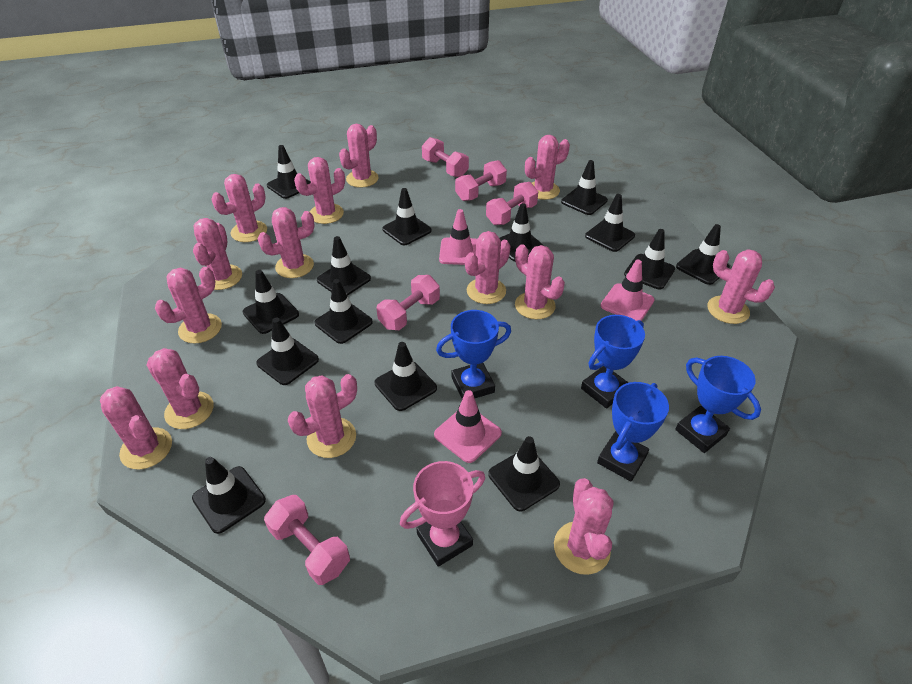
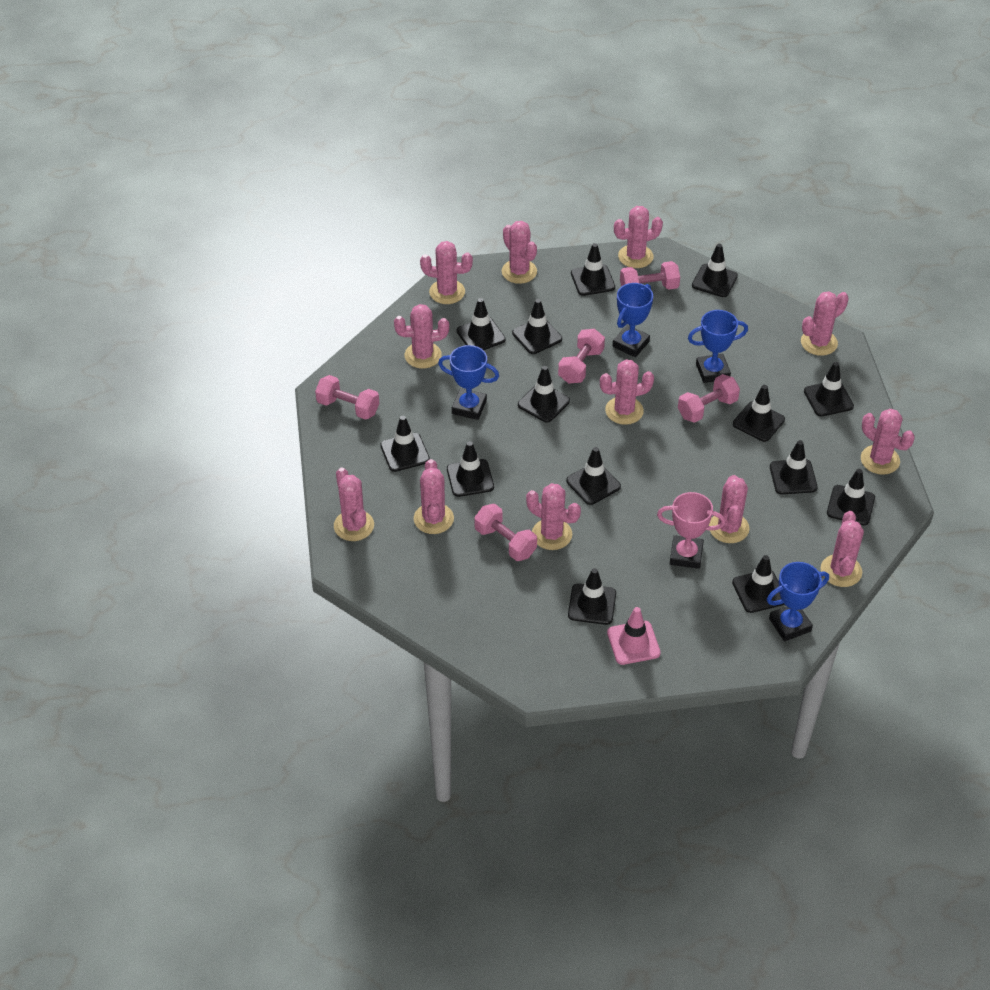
pink cactus: 14 -> 12
pink traffic cone: 3 -> 1

